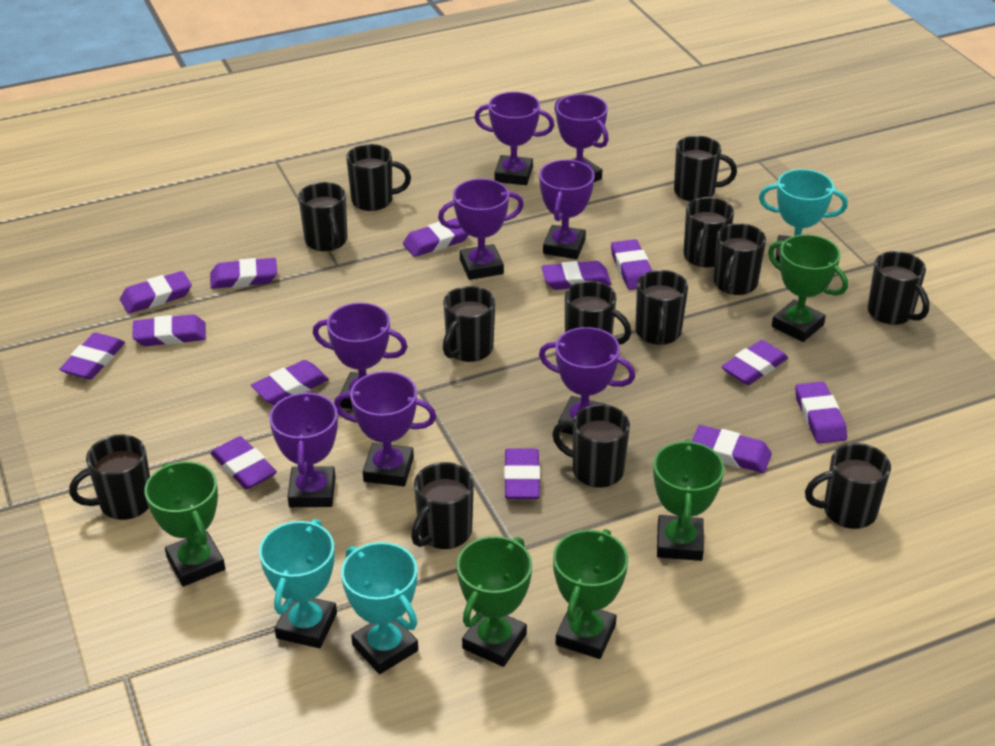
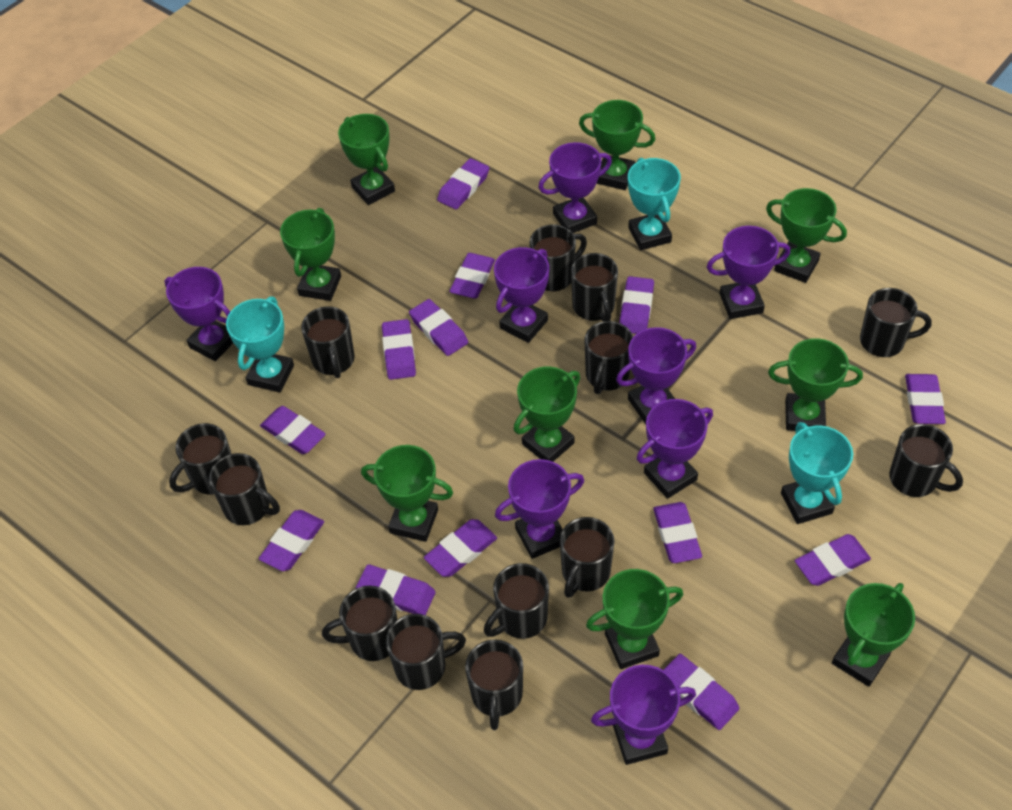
green trophy: 5 -> 9

